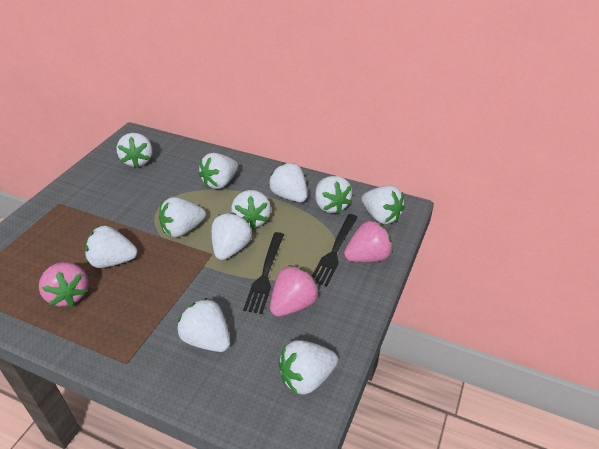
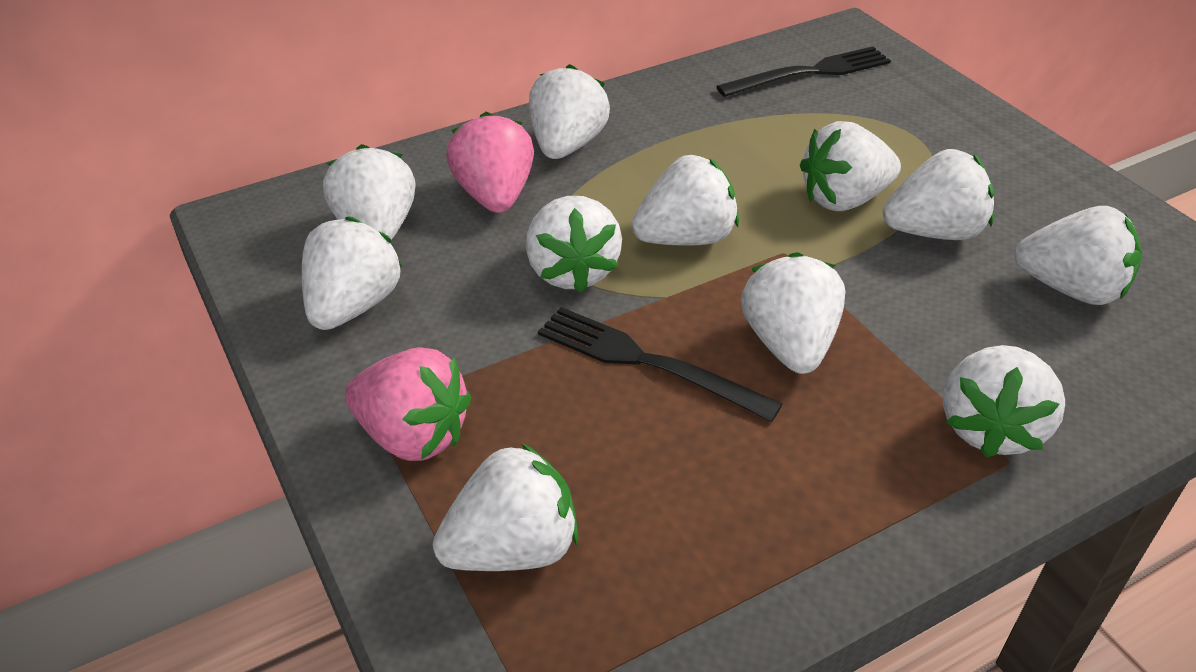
pink strawberry: 3 -> 2

